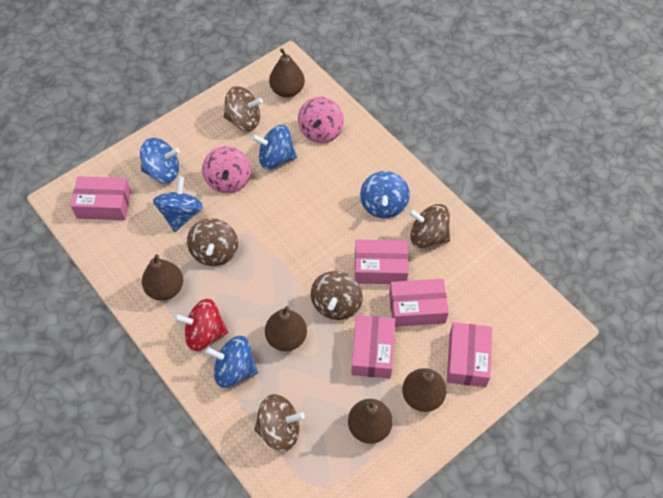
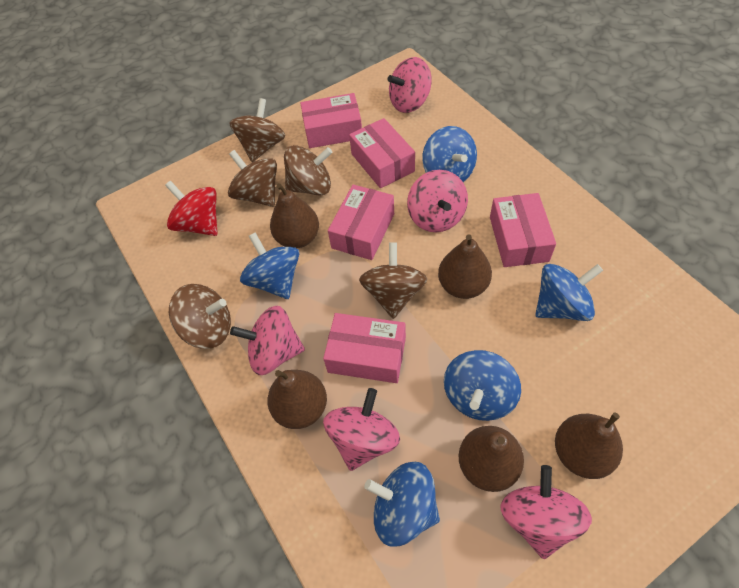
pink spinning top: 2 -> 5

